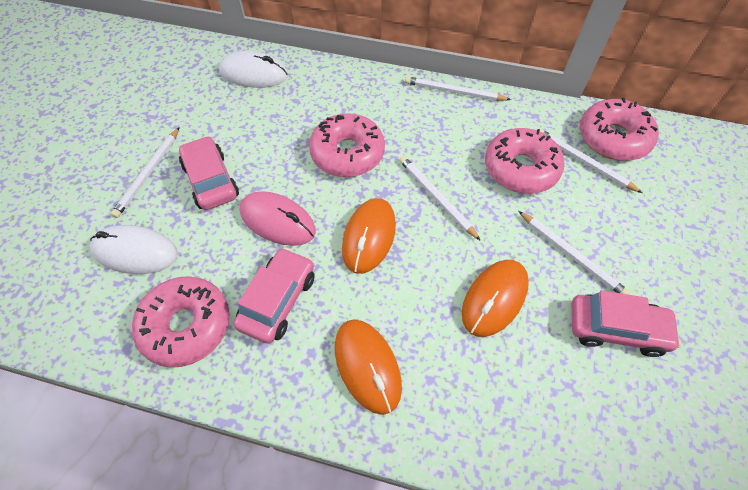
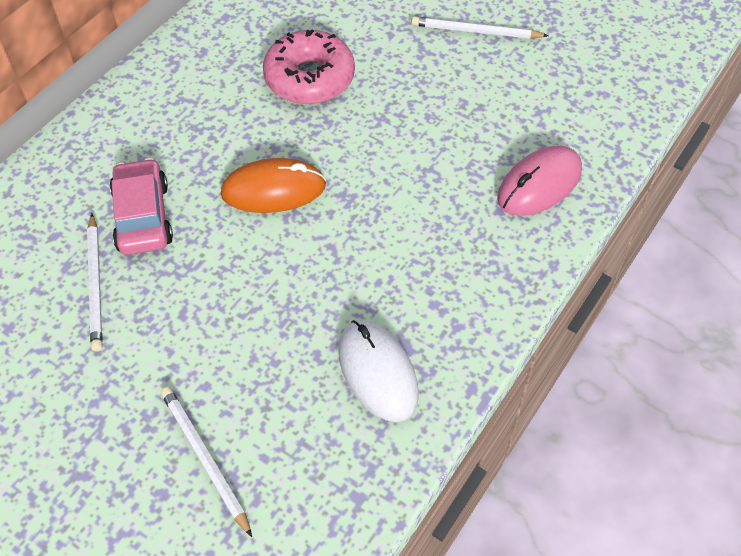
orange mouse: 3 -> 1
pink car: 3 -> 1
pink donut: 4 -> 1
white mouse: 2 -> 1
white pencil: 5 -> 3

